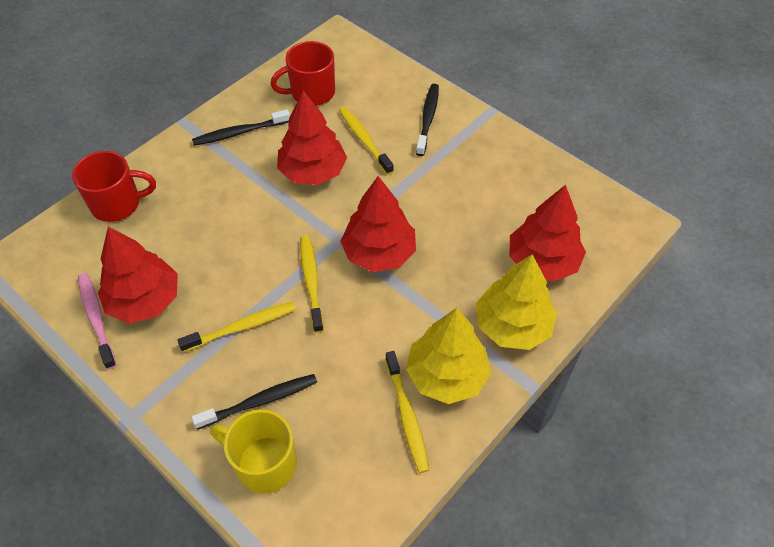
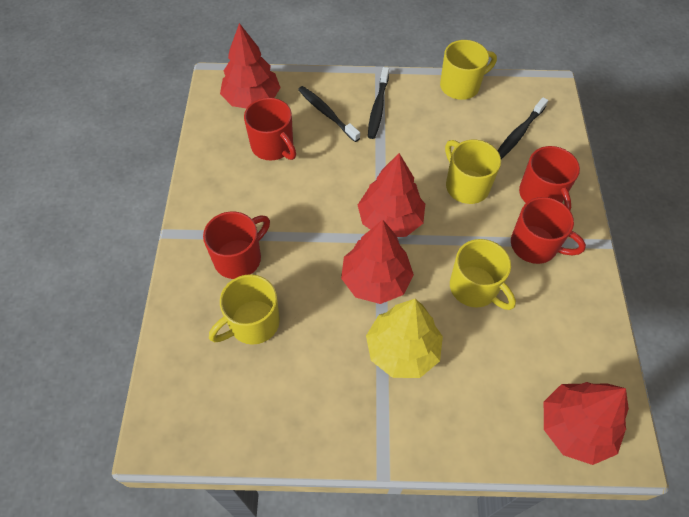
pink toothbrush: 1 -> 0
red mug: 2 -> 4
yellow mug: 1 -> 4
yellow toothbrush: 4 -> 0
yellow tree: 2 -> 1

